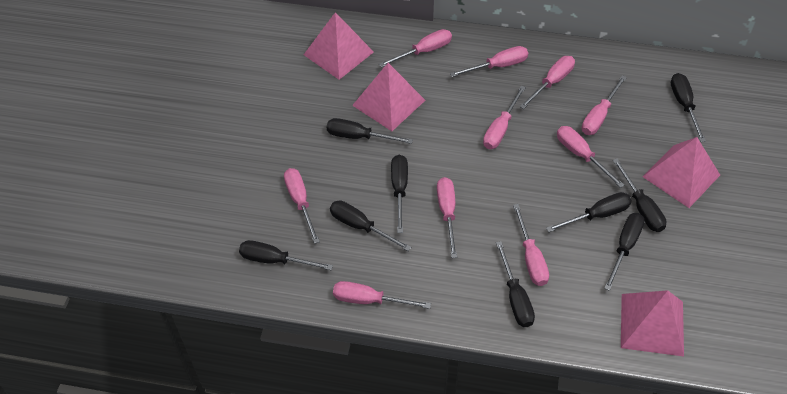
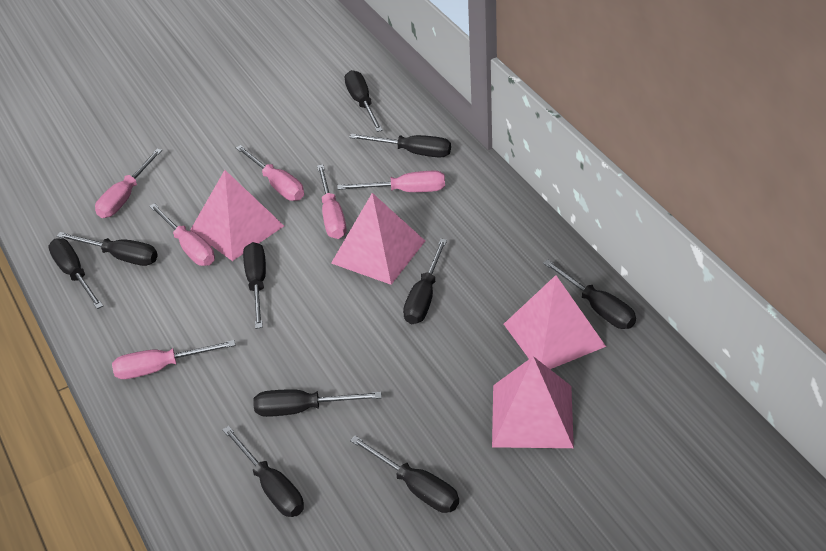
black screwdriver: 9 -> 10
pink screwdriver: 10 -> 6

